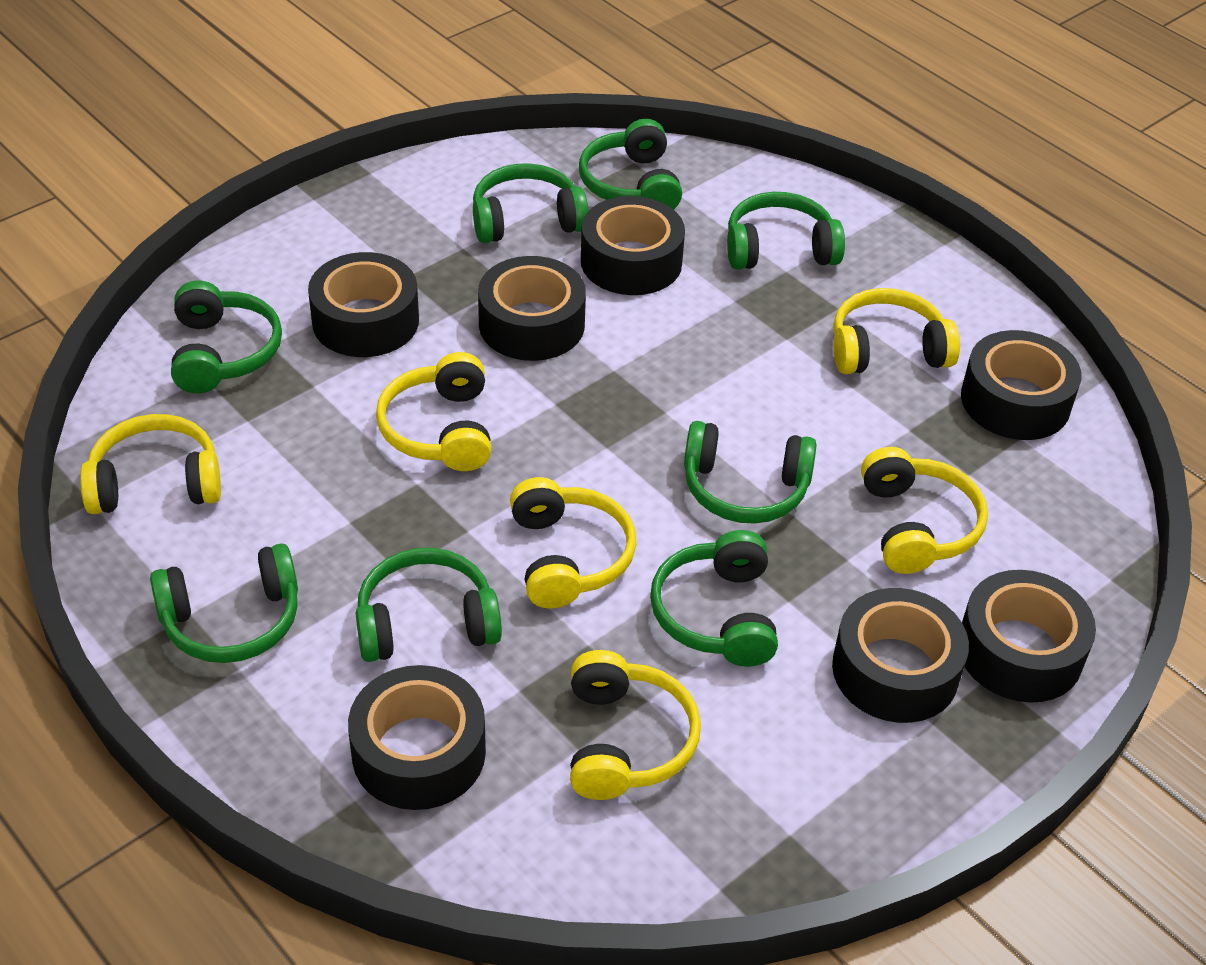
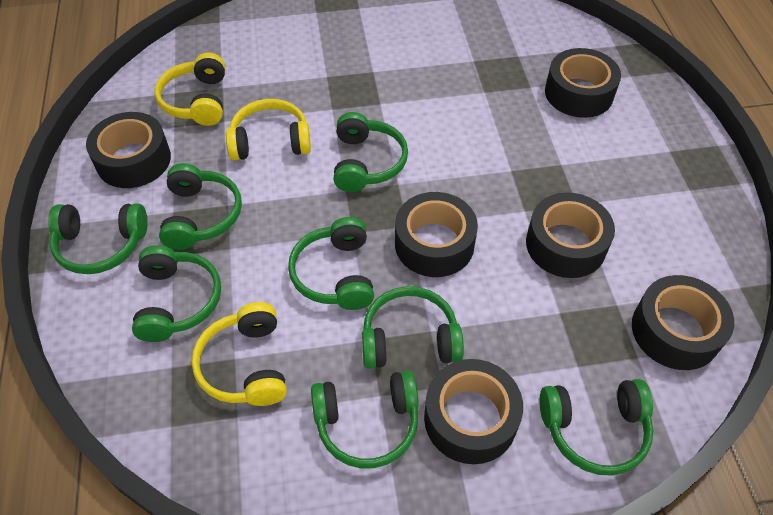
black tape: 7 -> 6
yellow headphones: 6 -> 3

